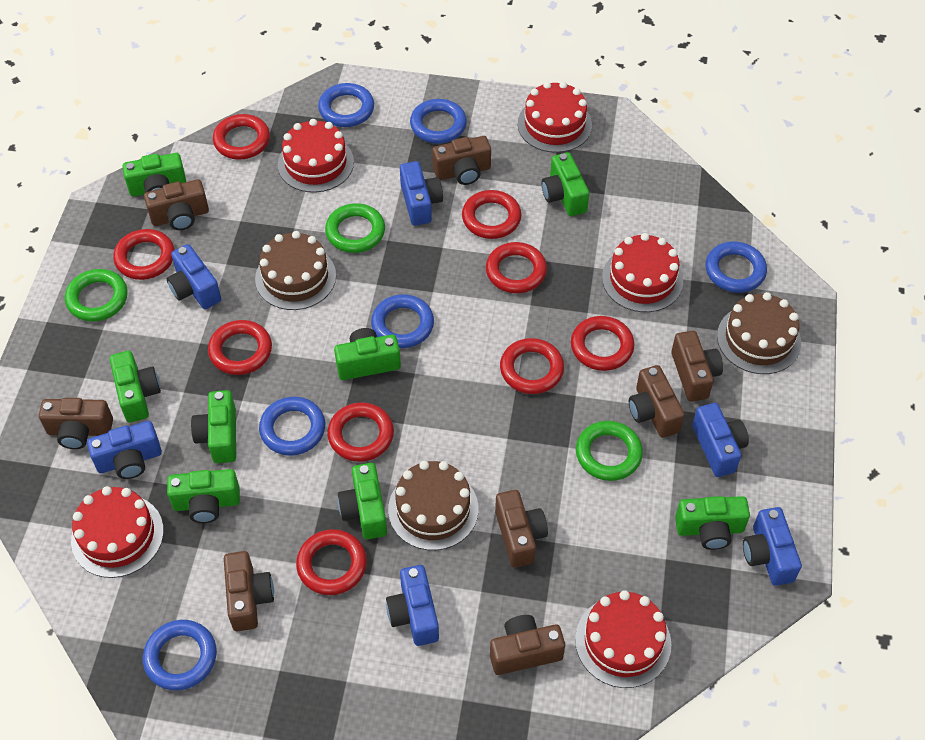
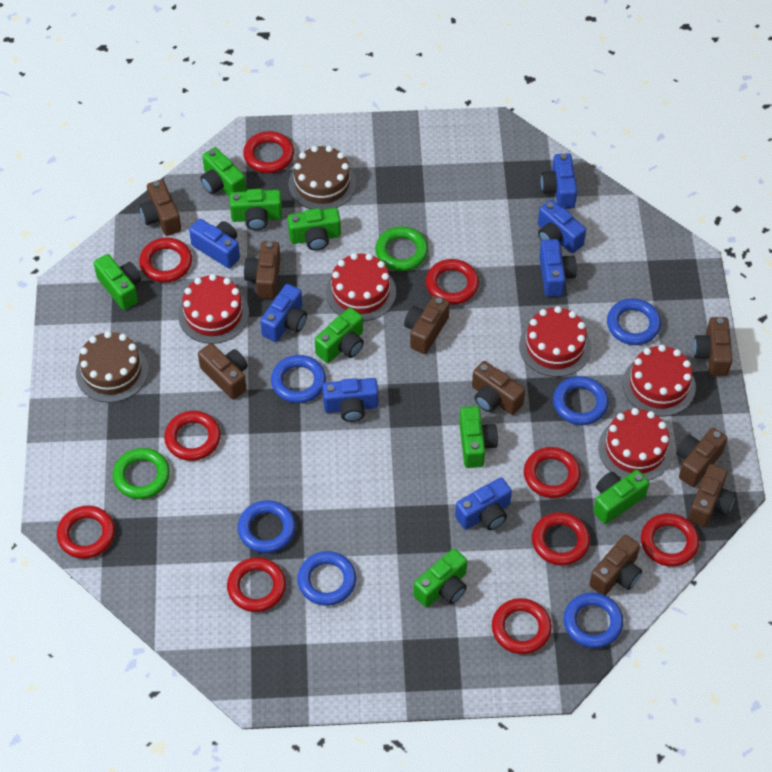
blue camera: 6 -> 7
brown cake: 3 -> 2
brown camera: 8 -> 9
green ring: 3 -> 2
red ring: 9 -> 10

